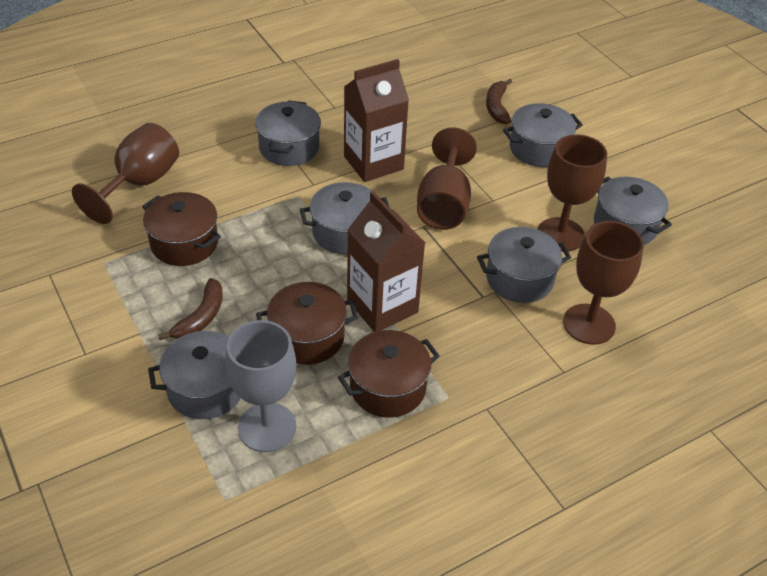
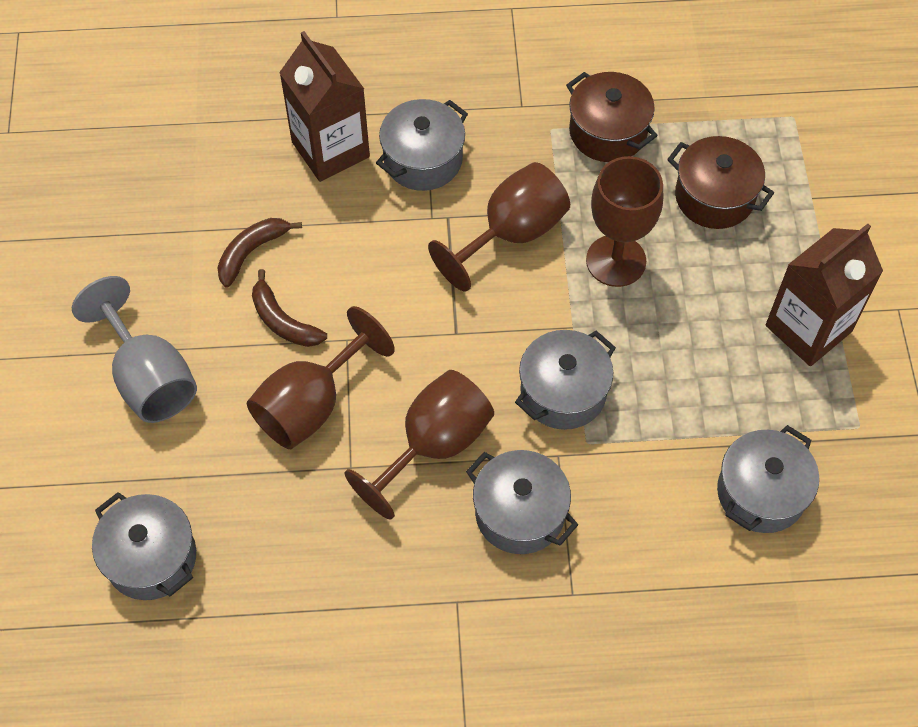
brown pot: 3 -> 2
grey pot: 6 -> 5

